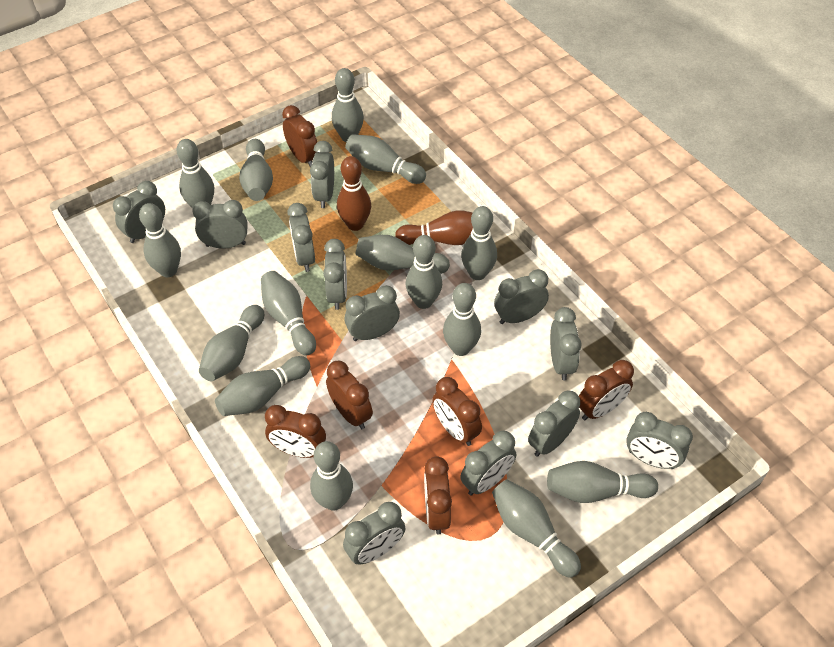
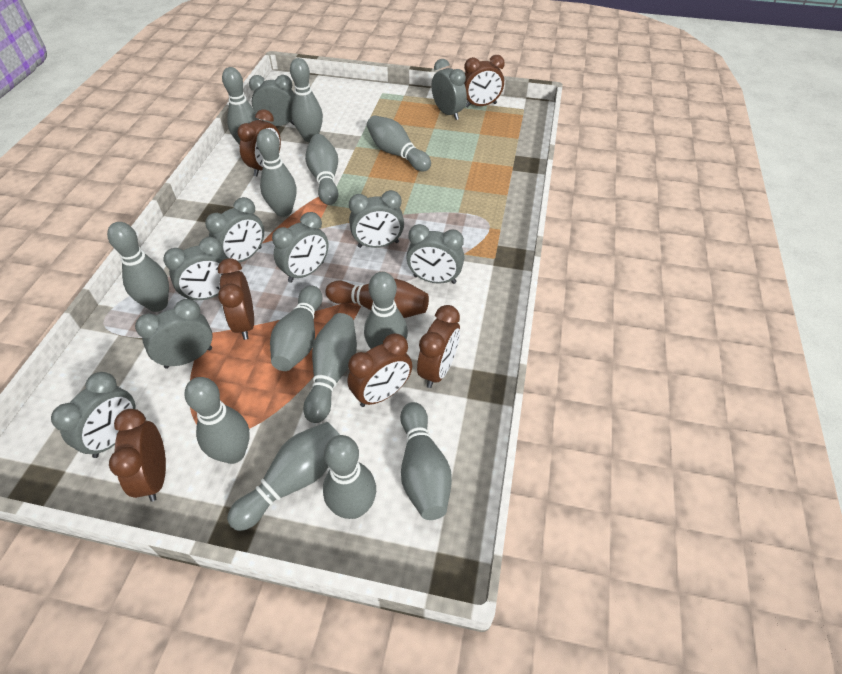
brown bowling pin: 2 -> 1
grey bowling pin: 15 -> 13
grey clock: 12 -> 9

